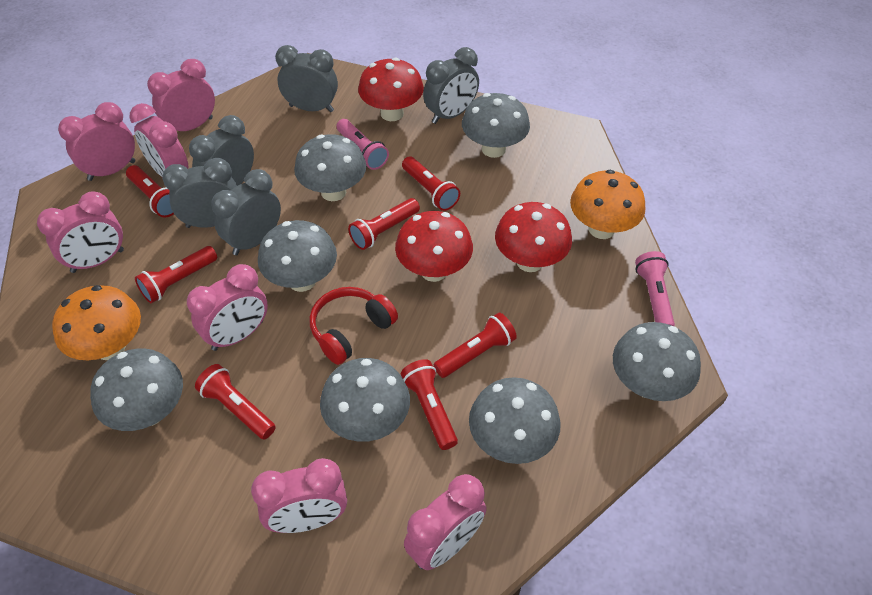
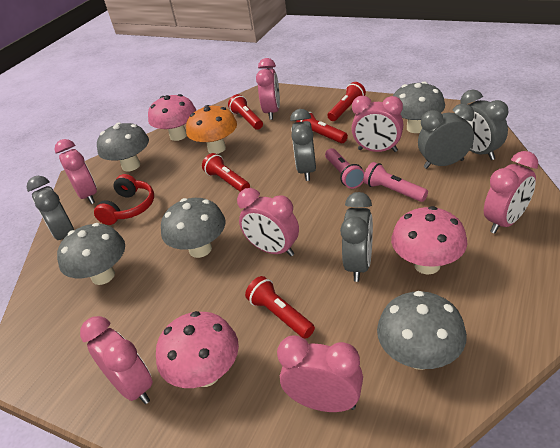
grey mushroom: 7 -> 5
orange mushroom: 2 -> 1
pink mushroom: 0 -> 3
red flashlight: 7 -> 5
red mushroom: 3 -> 0

